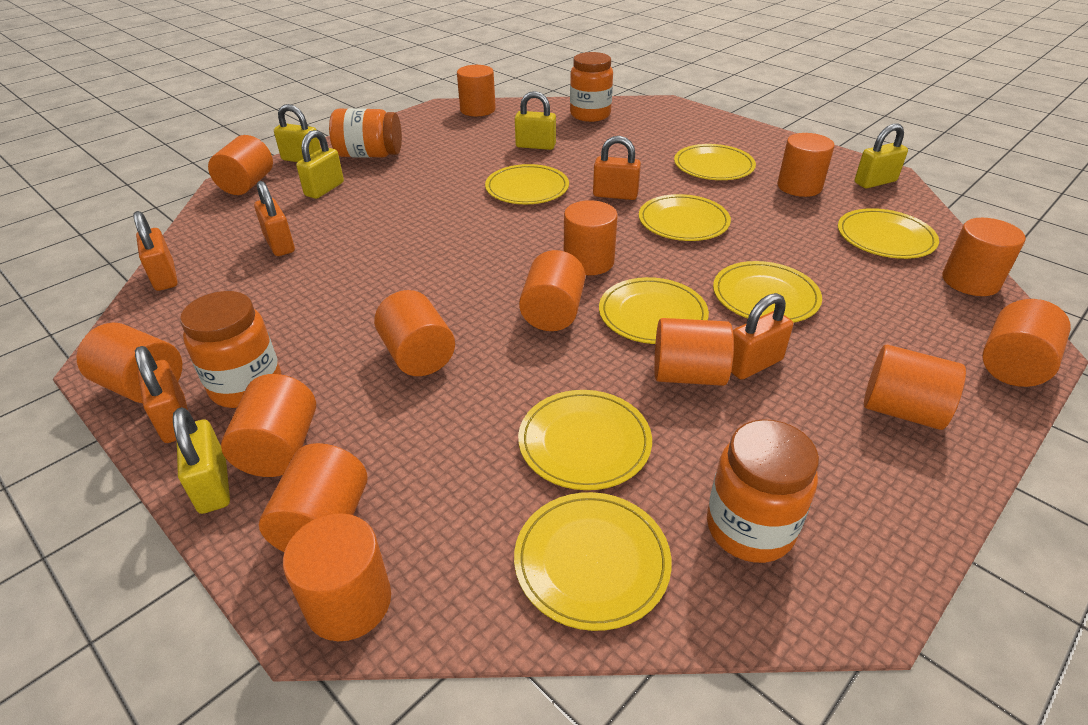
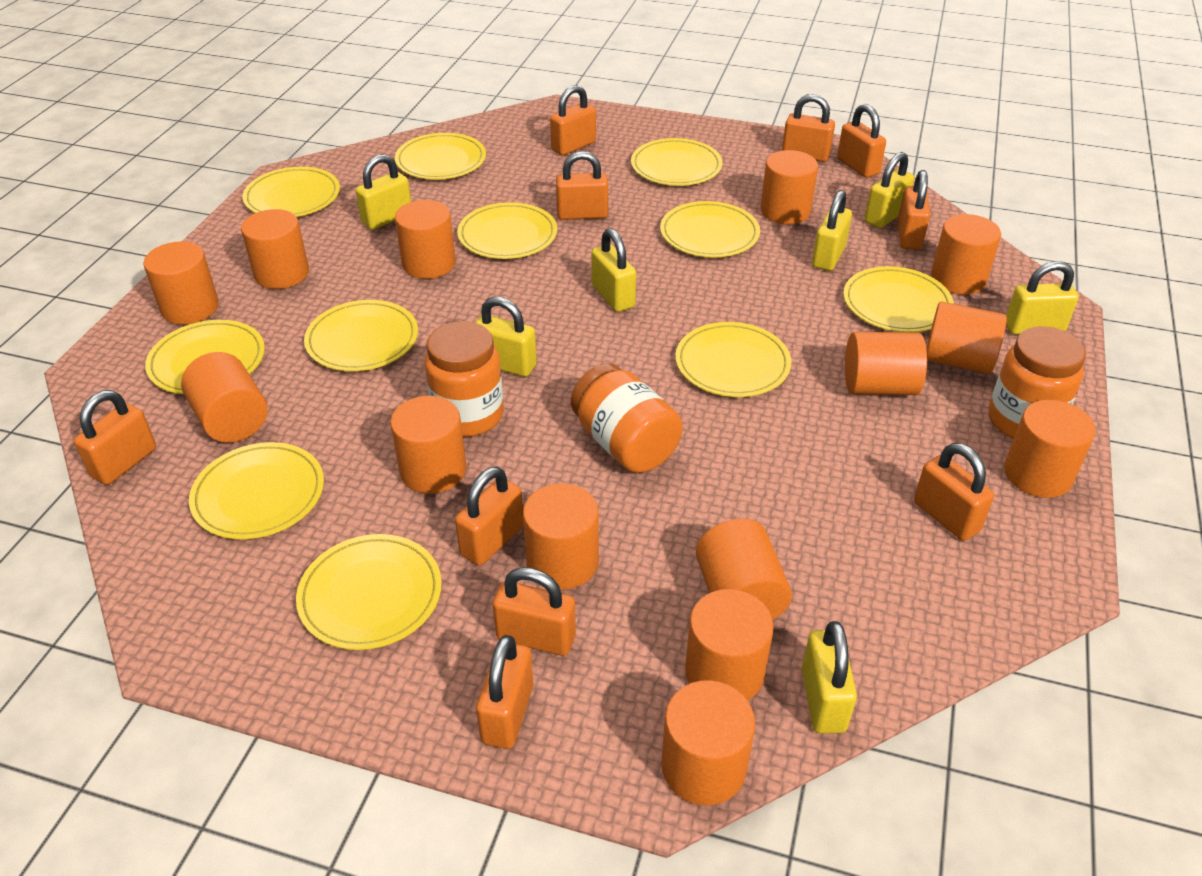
orange jar: 4 -> 3
orange padlock: 5 -> 10
yellow padlock: 5 -> 7
yellow plate: 8 -> 11

